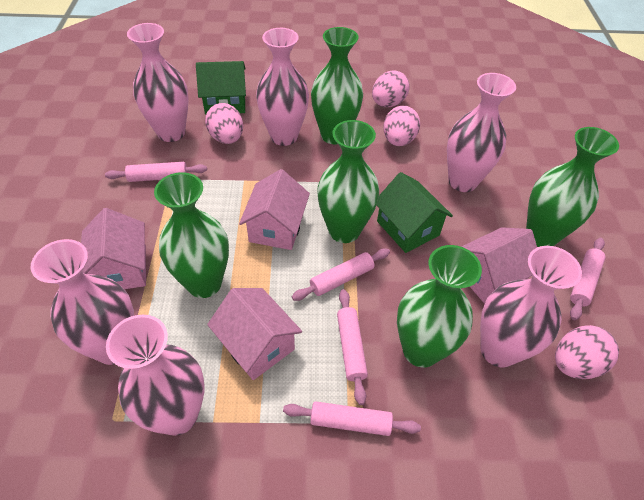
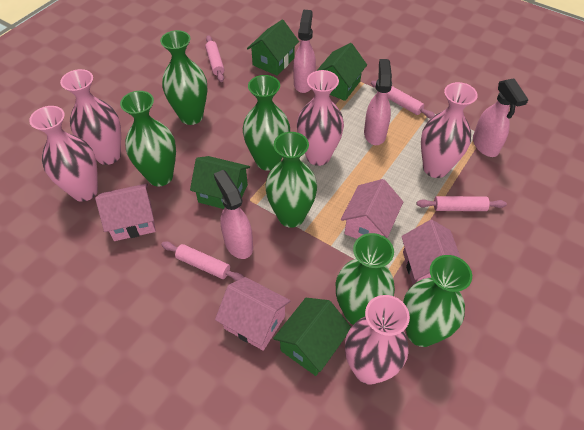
green house: 2 -> 4
green vase: 5 -> 6
pink egg: 4 -> 0
pink rolling pin: 5 -> 4
pink spray bottle: 0 -> 4
pink vase: 6 -> 5

